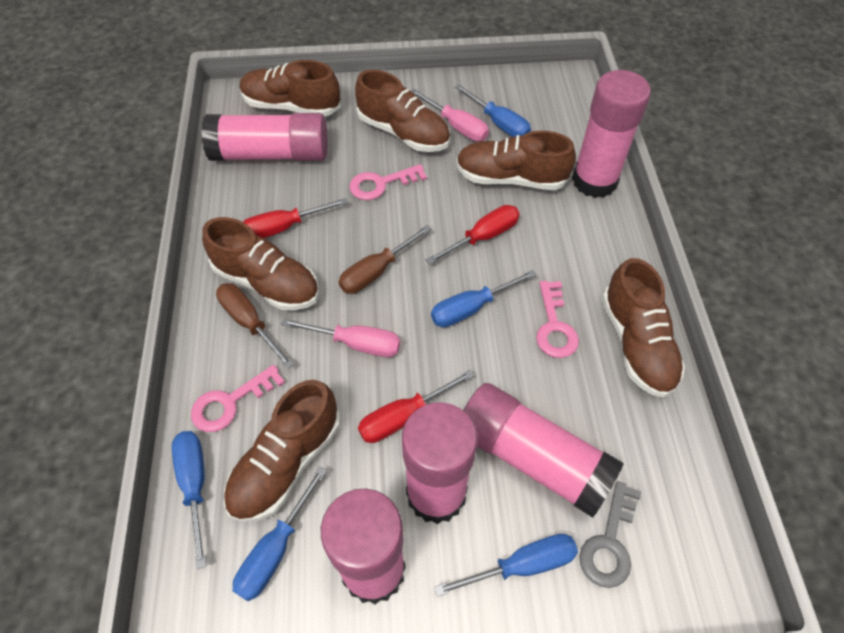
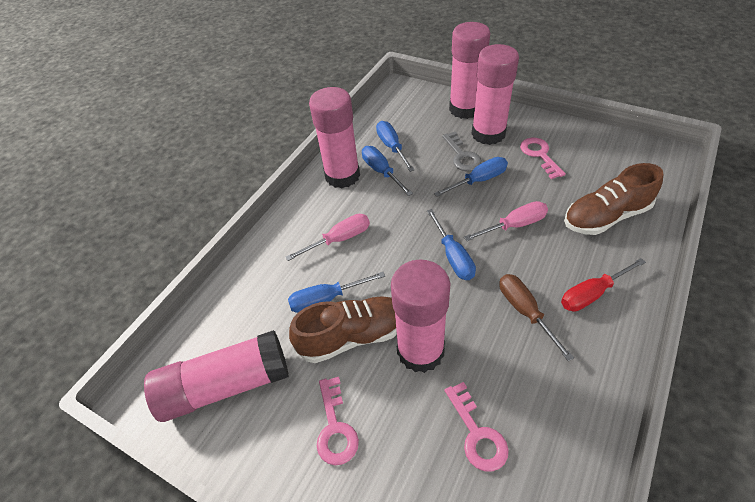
brown screwdriver: 2 -> 1
brown shoe: 6 -> 2
red screwdriver: 3 -> 1

